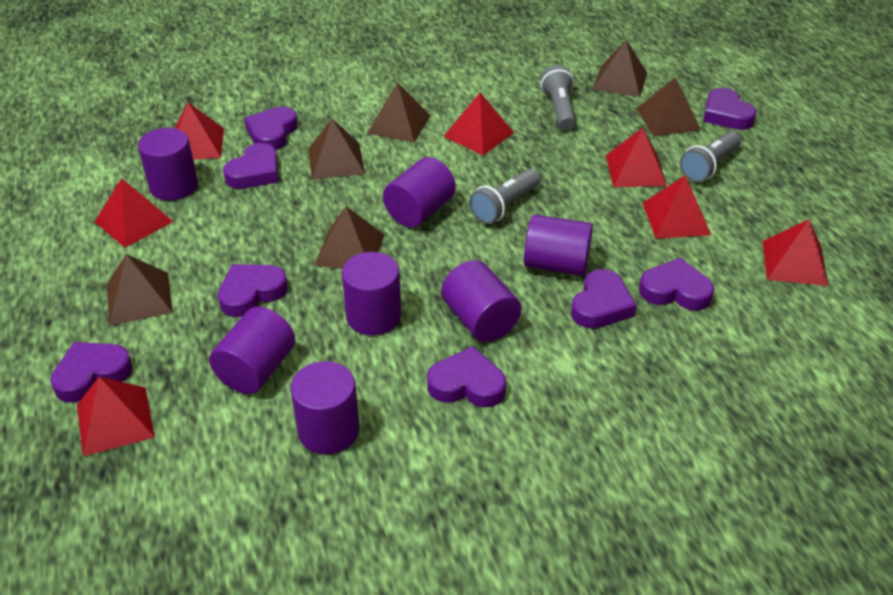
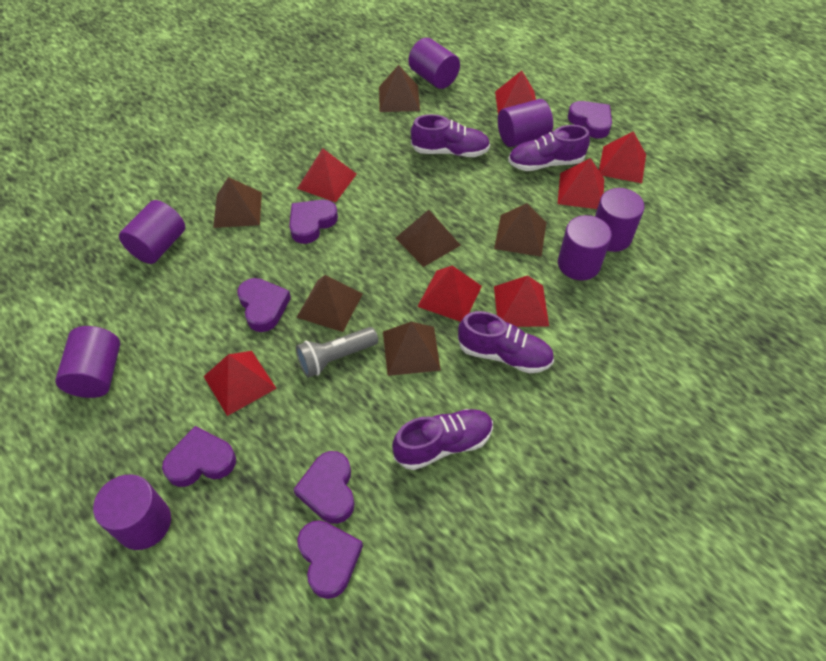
grey flashlight: 3 -> 1
purple heart: 8 -> 6
purple shoe: 0 -> 4

